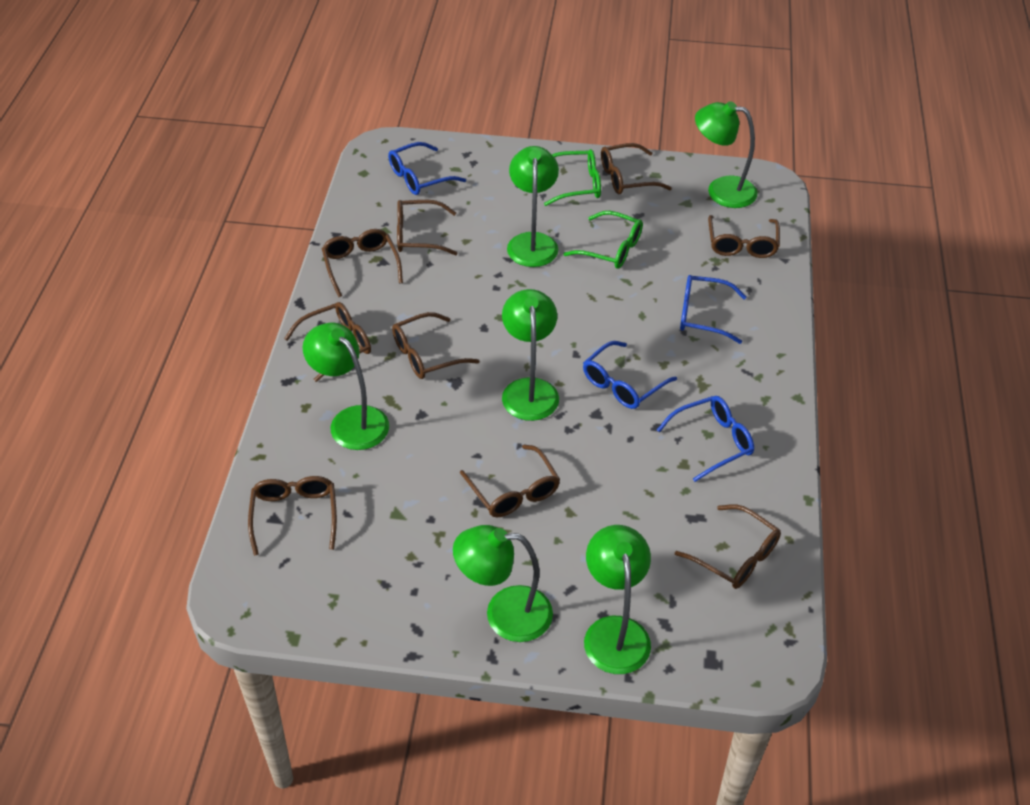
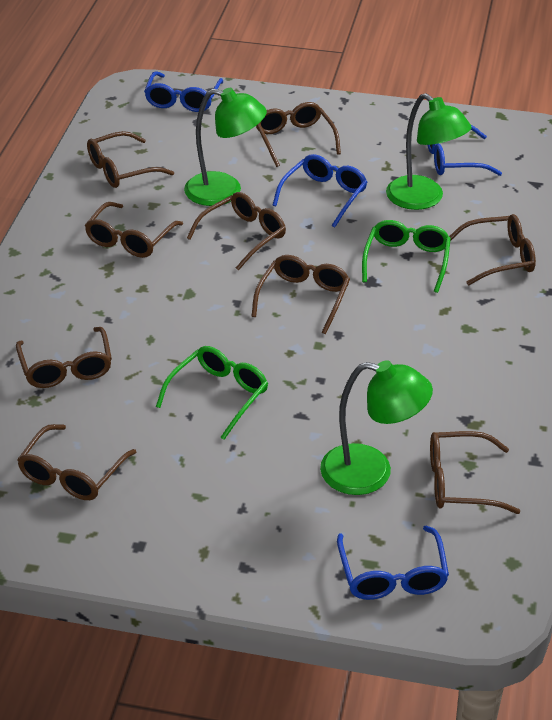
green lamp: 6 -> 3

